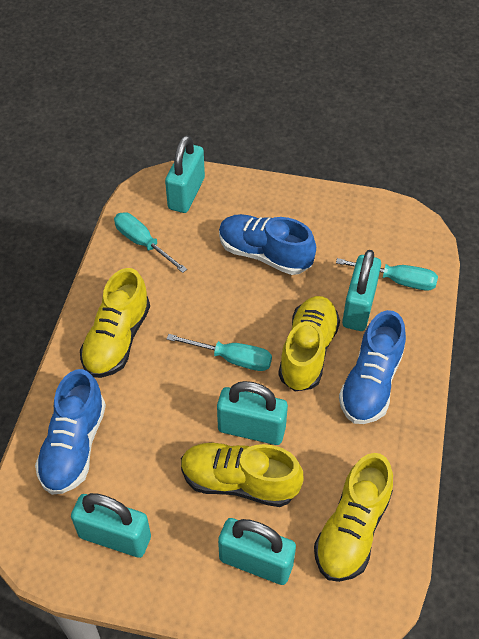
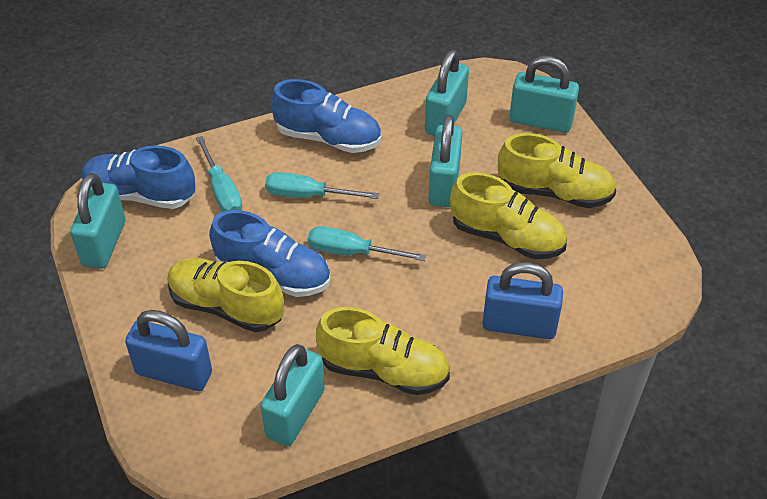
blue padlock: 0 -> 2

